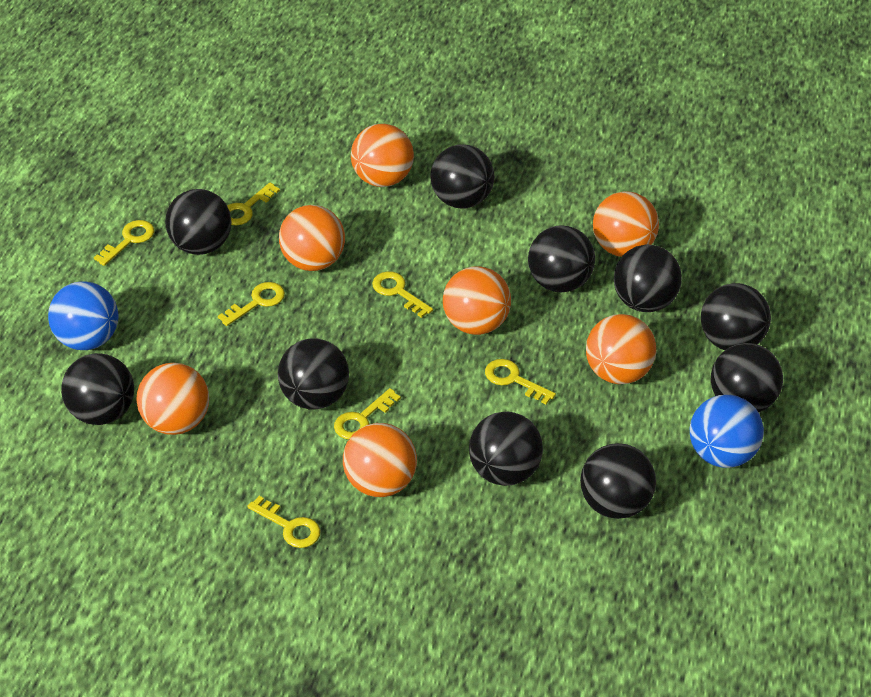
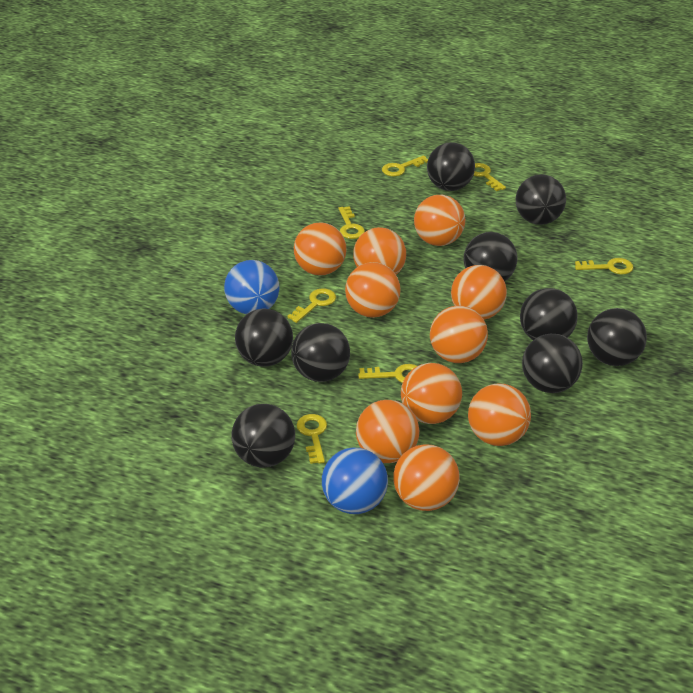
black ball: 10 -> 9
orange ball: 7 -> 10

